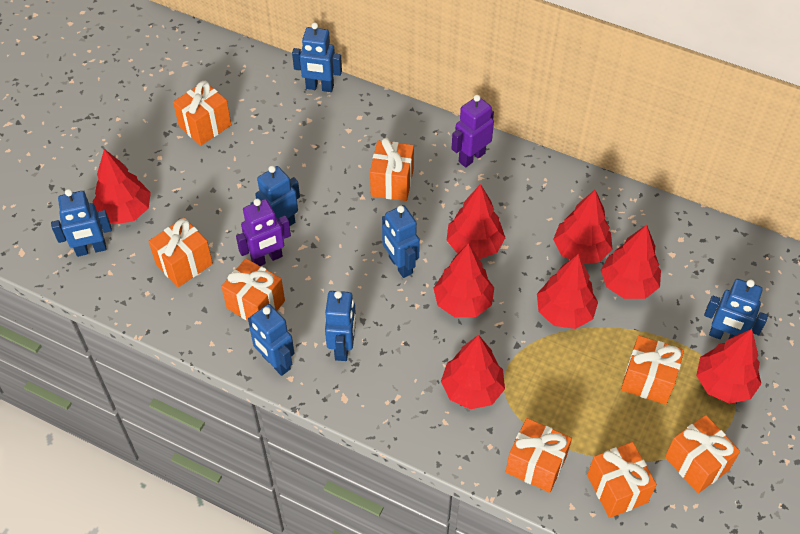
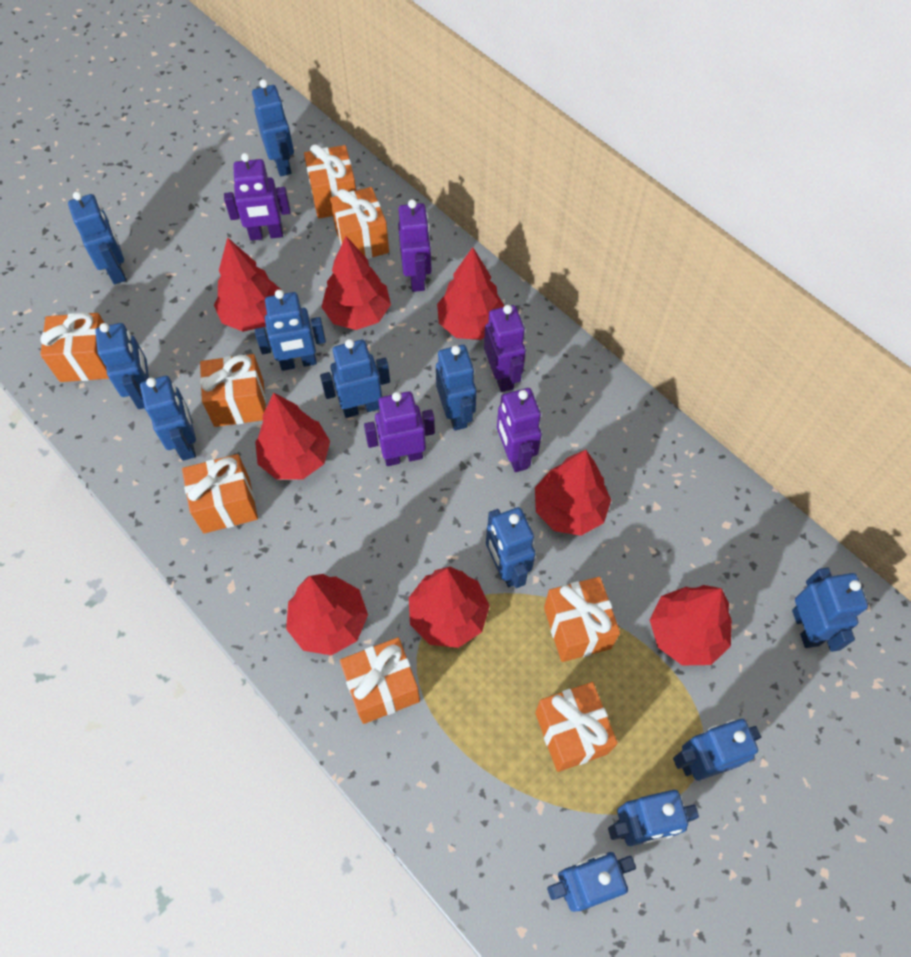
blue robot: 7 -> 12
purple robot: 2 -> 5

